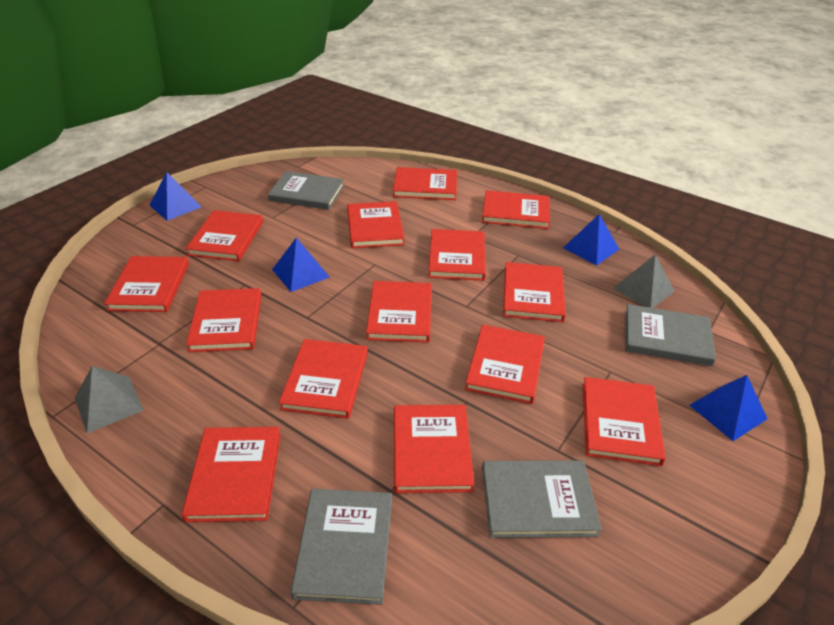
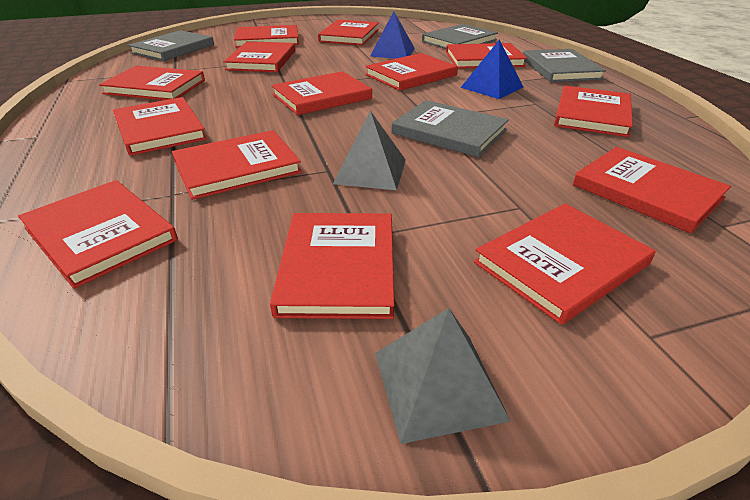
blue pyramid: 4 -> 2

